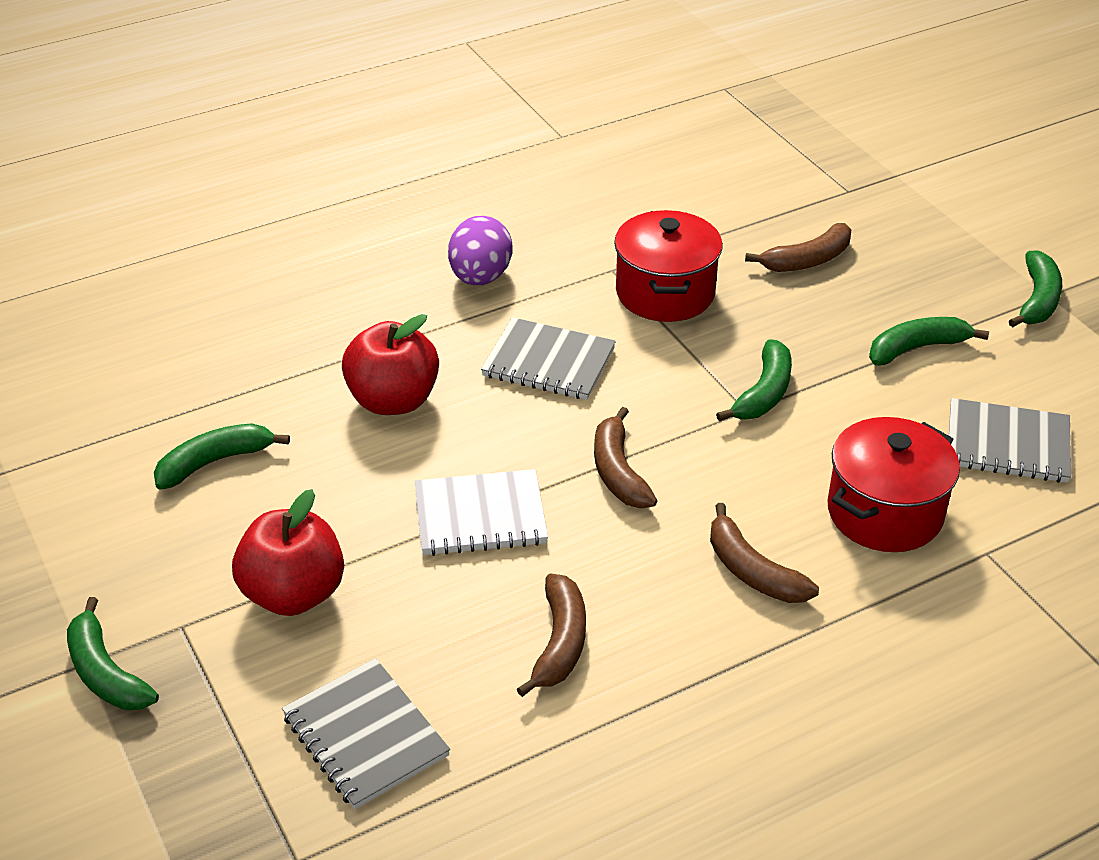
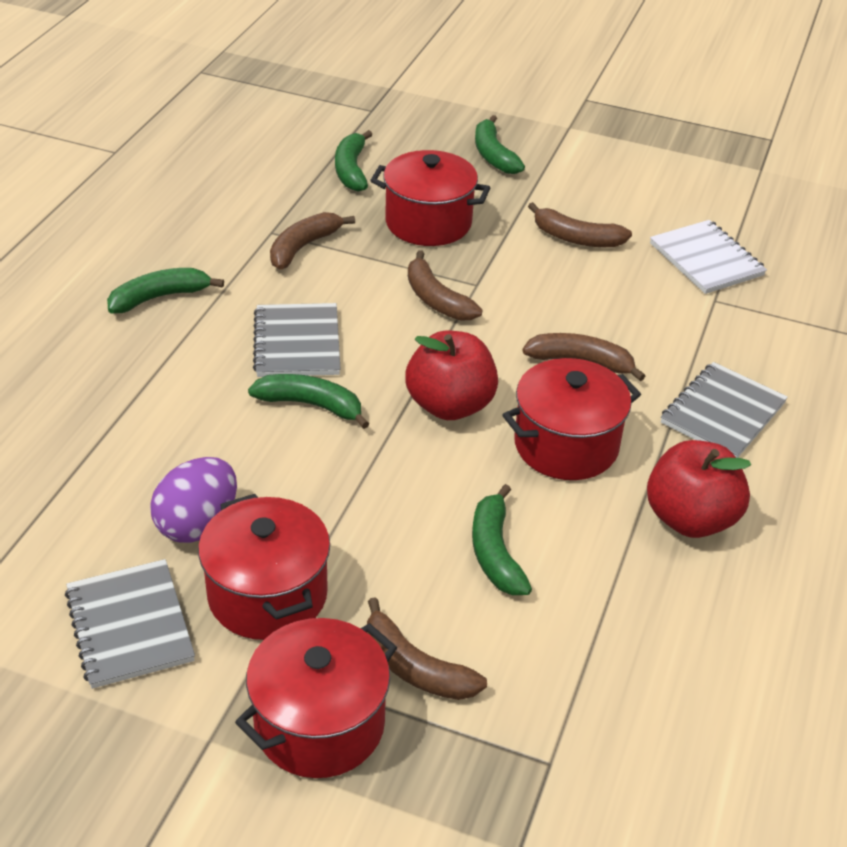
brown banana: 4 -> 5
red pot: 2 -> 4

